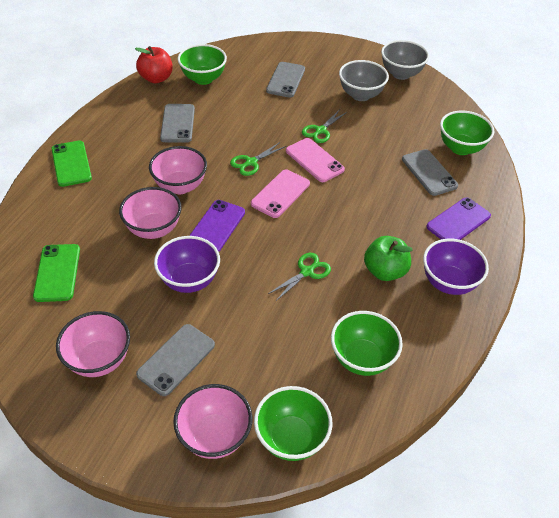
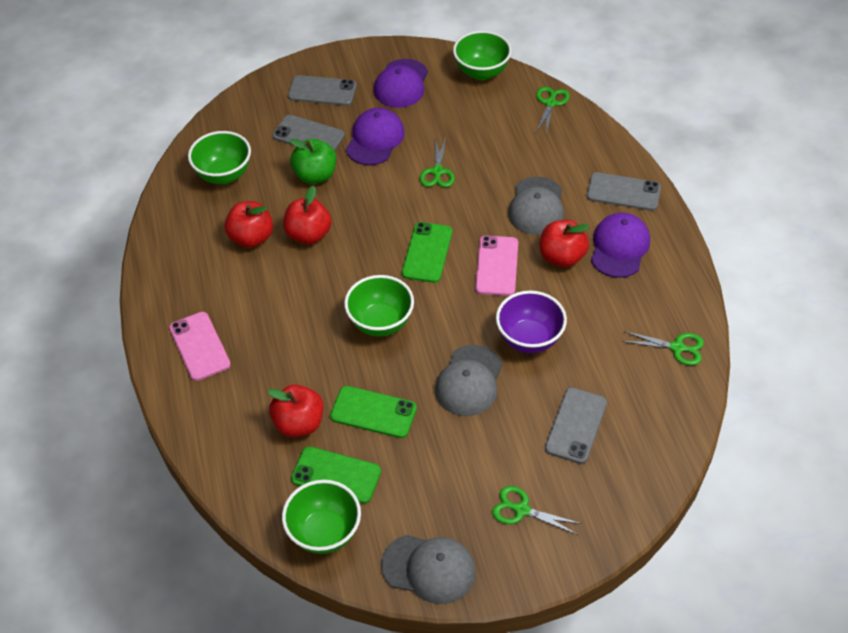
green phone: 2 -> 3
green scissors: 3 -> 4
grey bowl: 2 -> 0
grey cap: 0 -> 3
pink bowl: 4 -> 0
purple bowl: 2 -> 1
purple cap: 0 -> 3
purple phone: 2 -> 0
red apple: 1 -> 4

